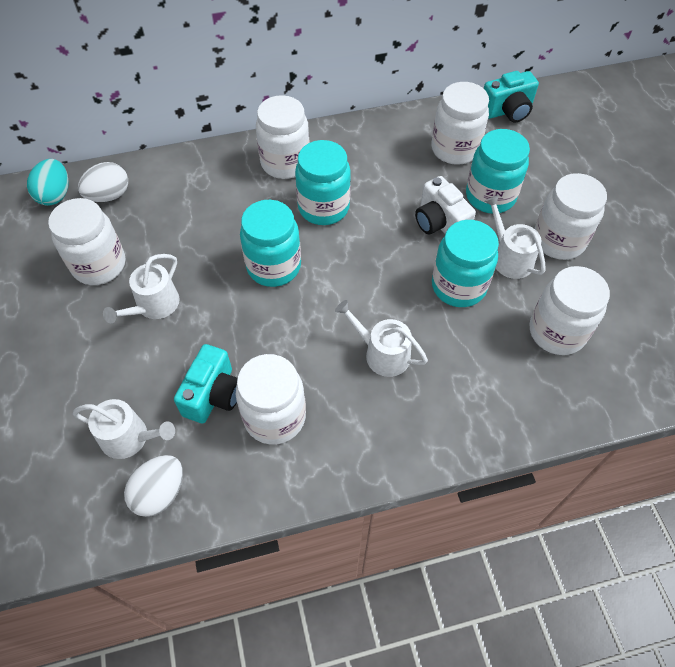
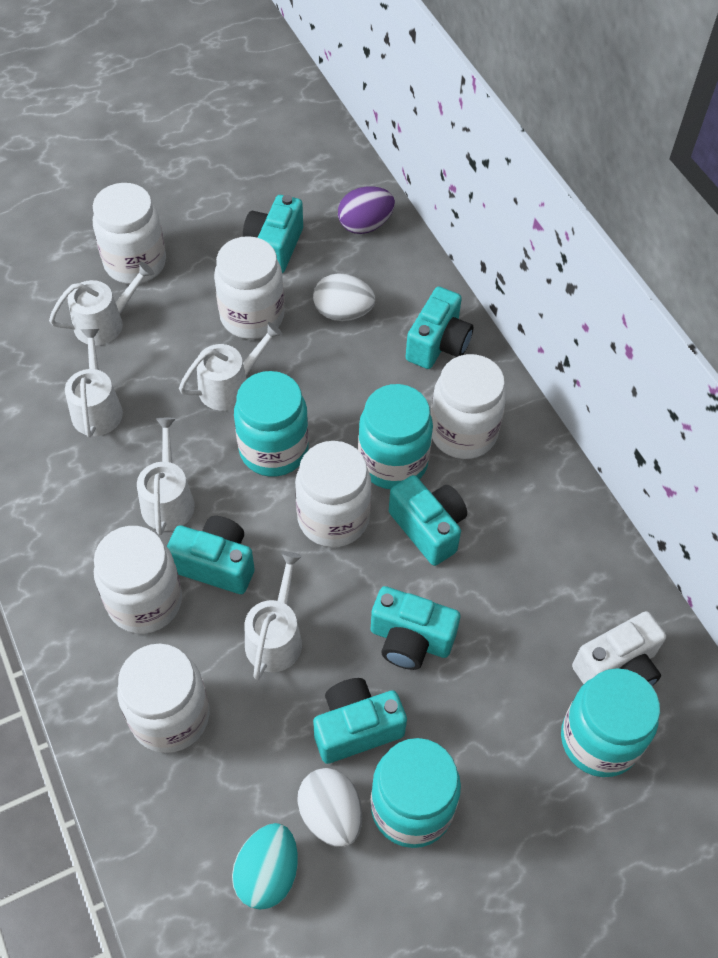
purple egg: 0 -> 1
turquoise camera: 2 -> 6
white watering can: 4 -> 5

